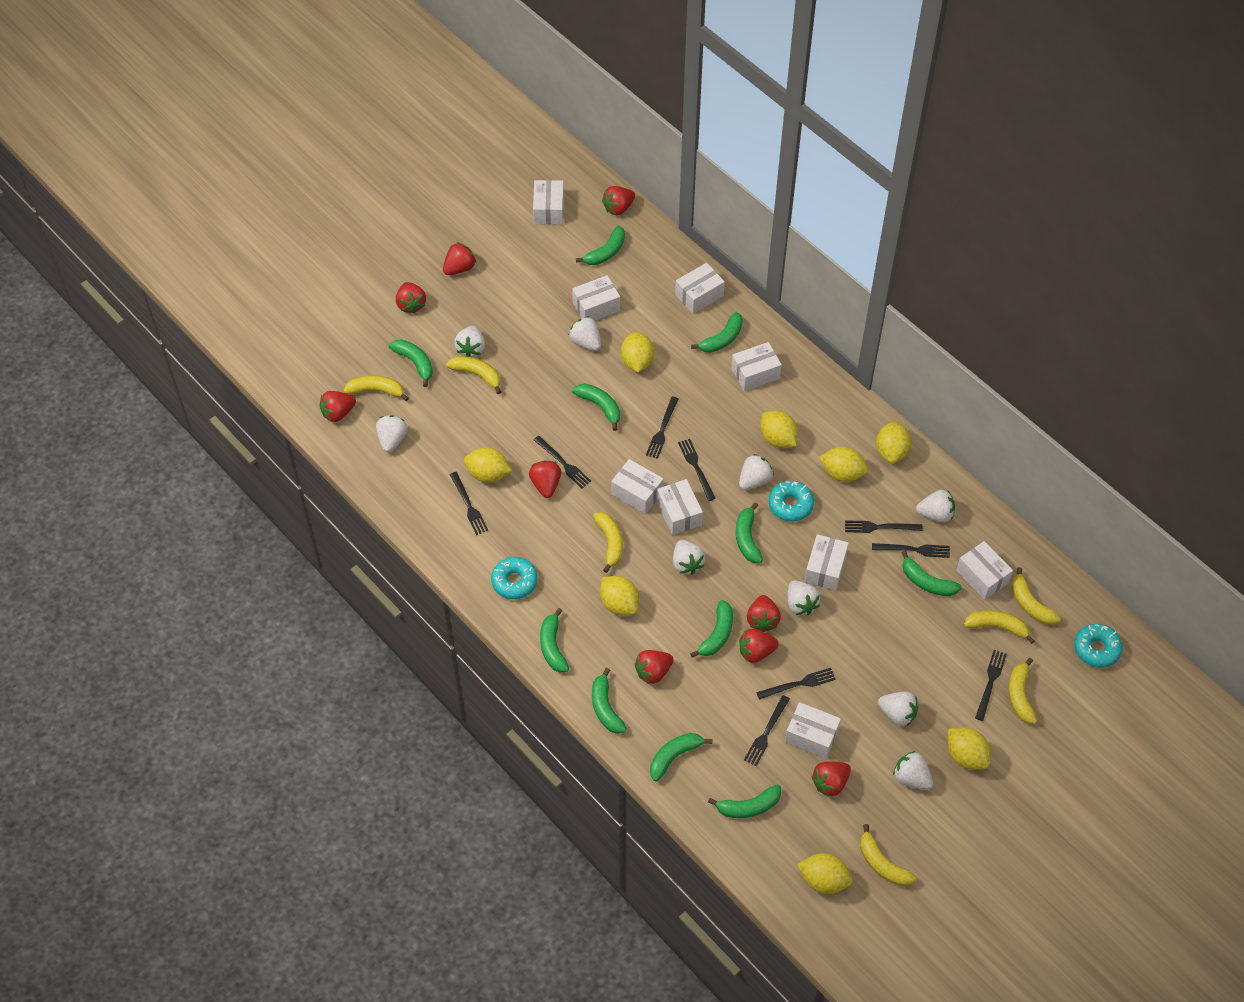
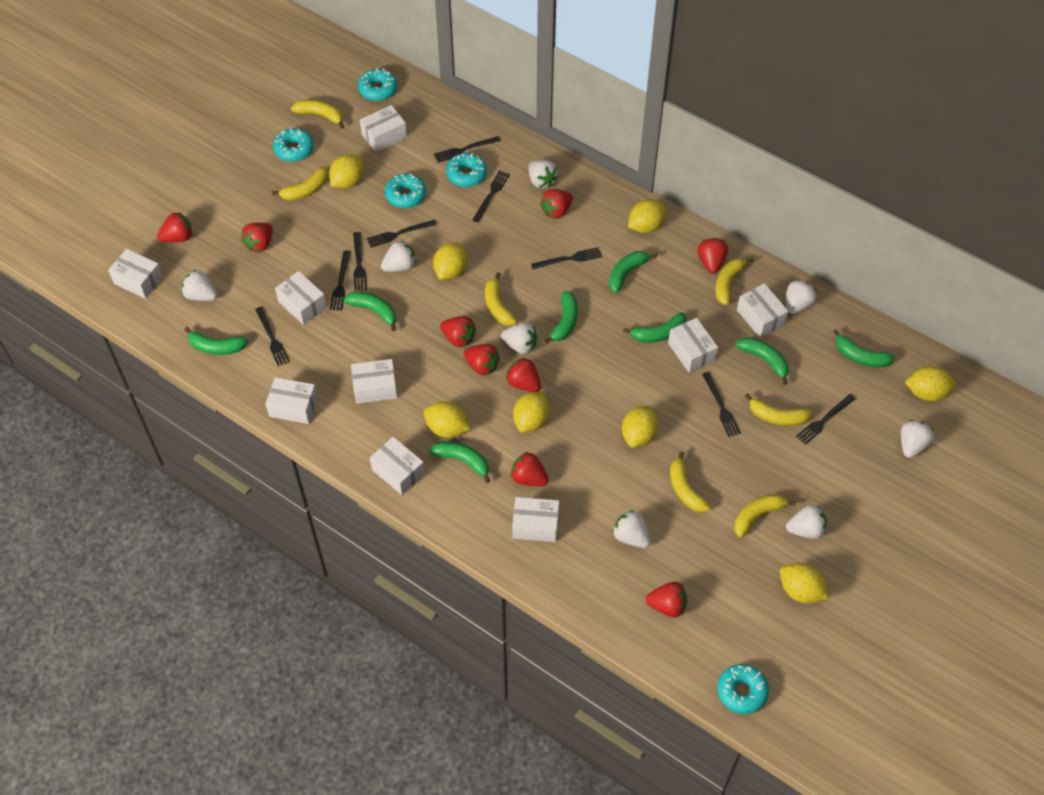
green banana: 11 -> 8
turquoise donut: 3 -> 5
white strawberry: 9 -> 8

